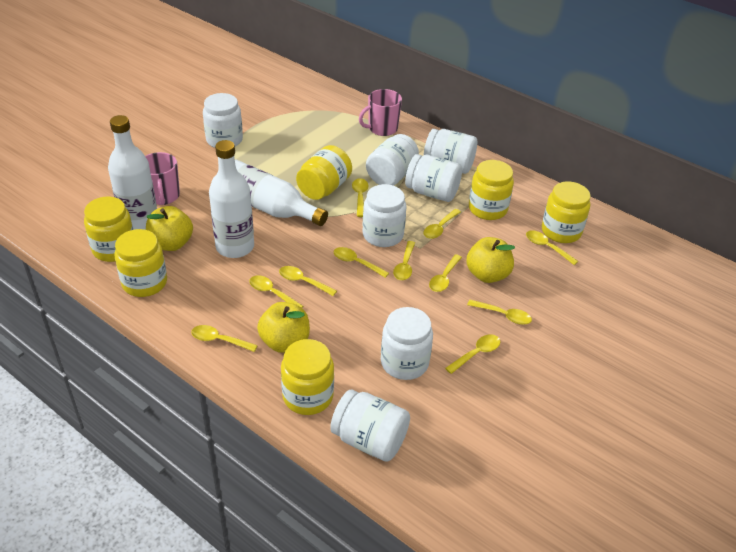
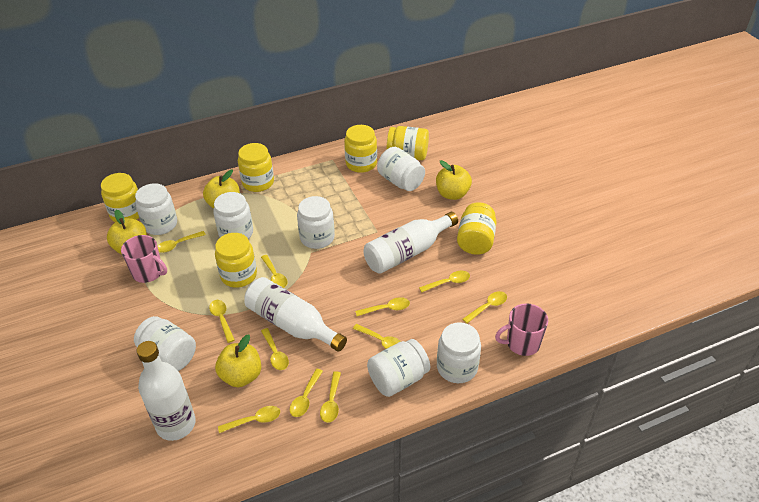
yellow apple: 3 -> 4

